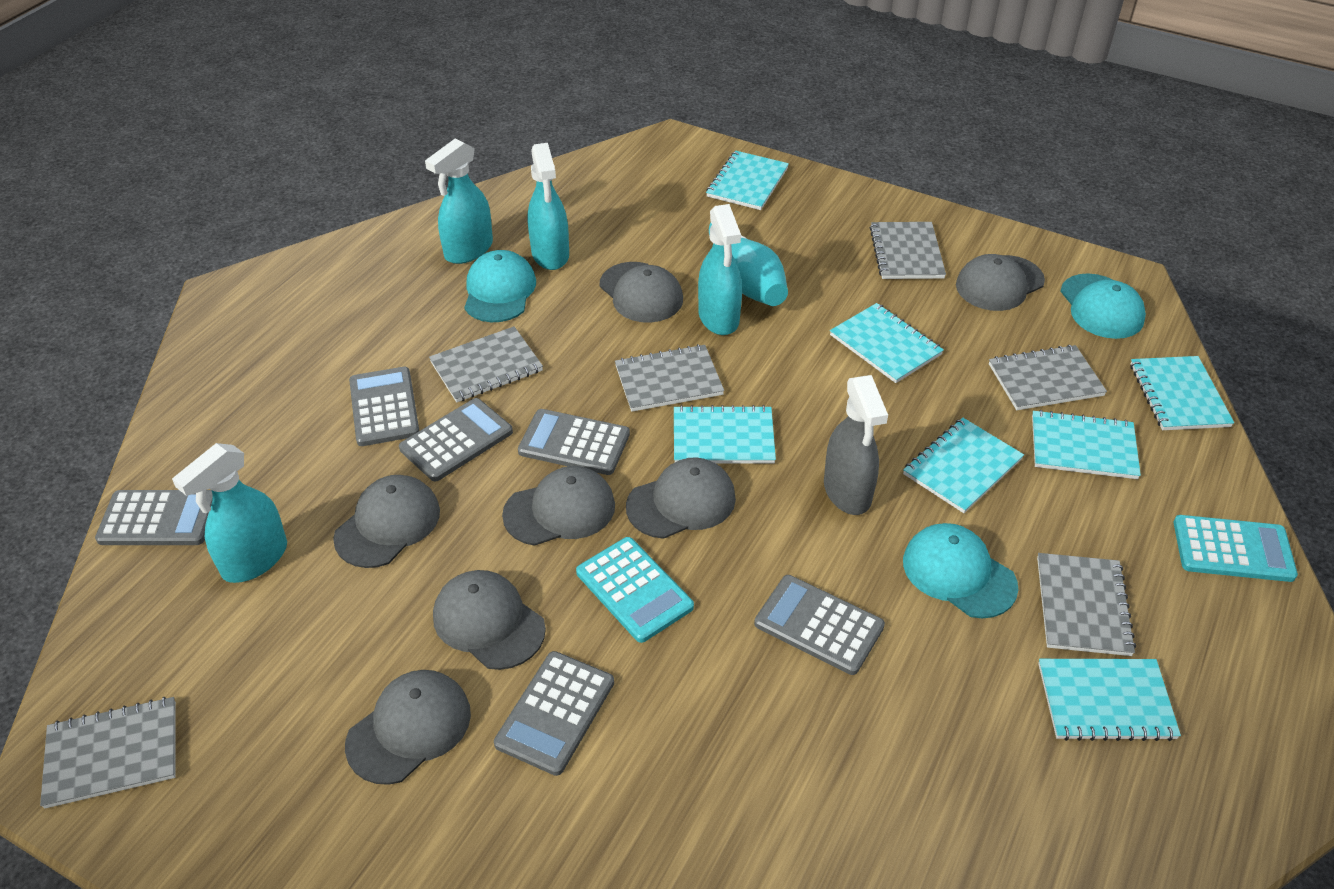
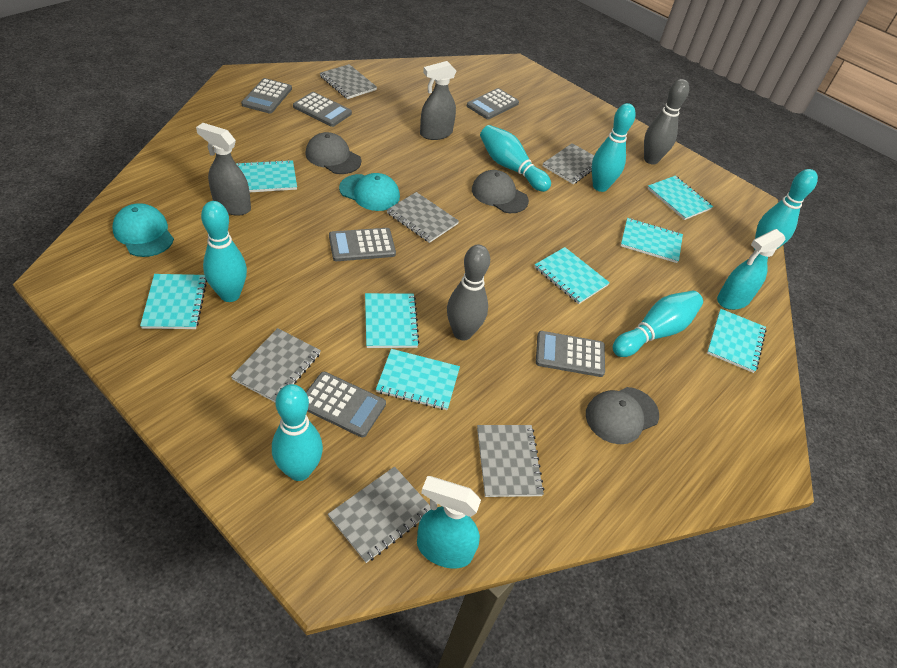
grey bowling pin: 0 -> 2
grey cap: 7 -> 3
grey spray bottle: 1 -> 2
turquoise bowling pin: 1 -> 6
turquoise calculator: 2 -> 0
turquoise cap: 3 -> 2
turquoise notebook: 7 -> 8
turquoise spray bottle: 4 -> 2

